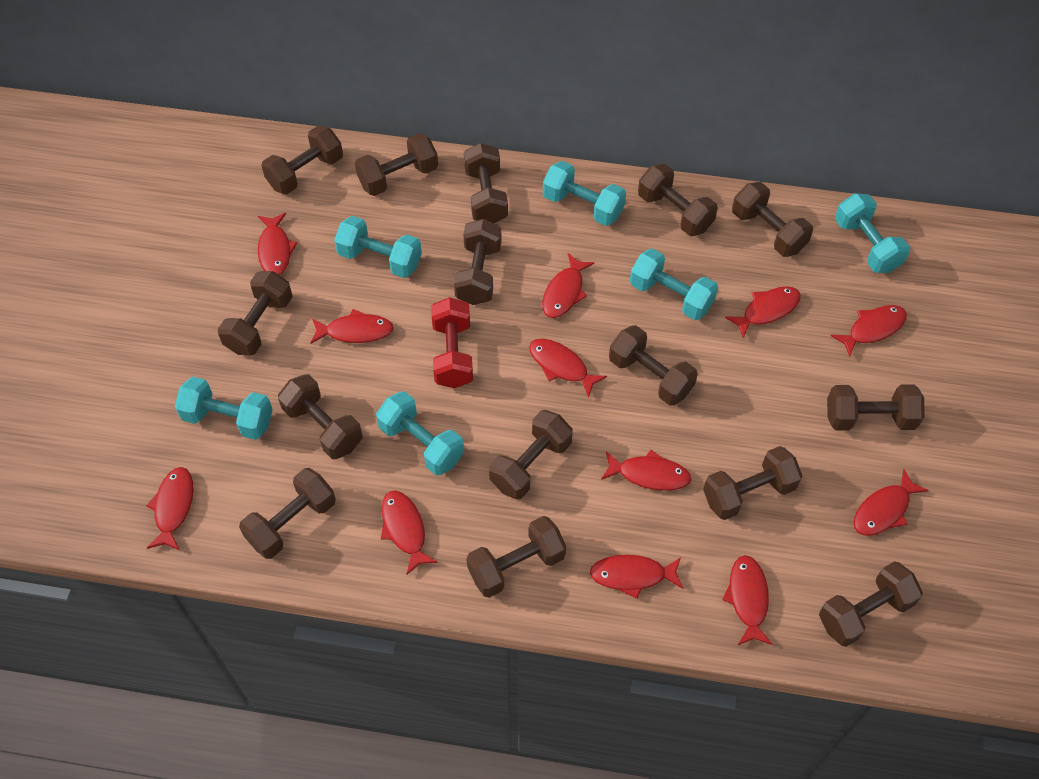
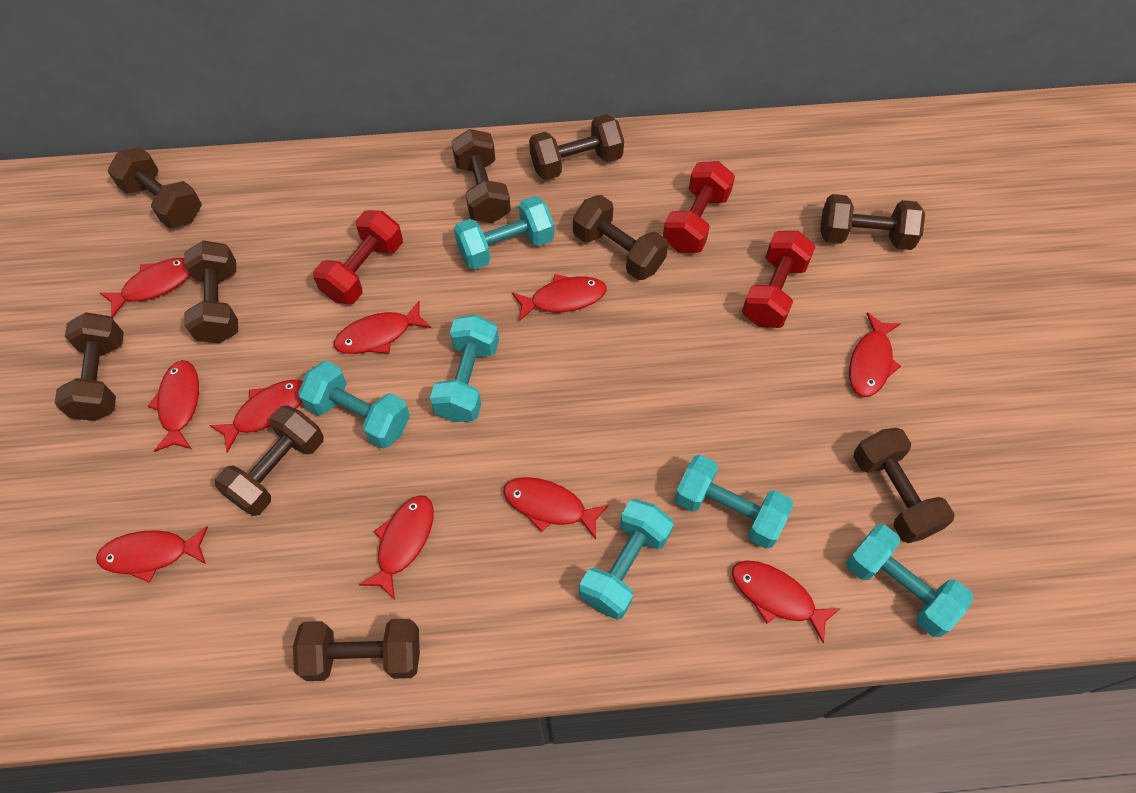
brown dumbbell: 15 -> 10
red dumbbell: 1 -> 3
red fish: 12 -> 10

